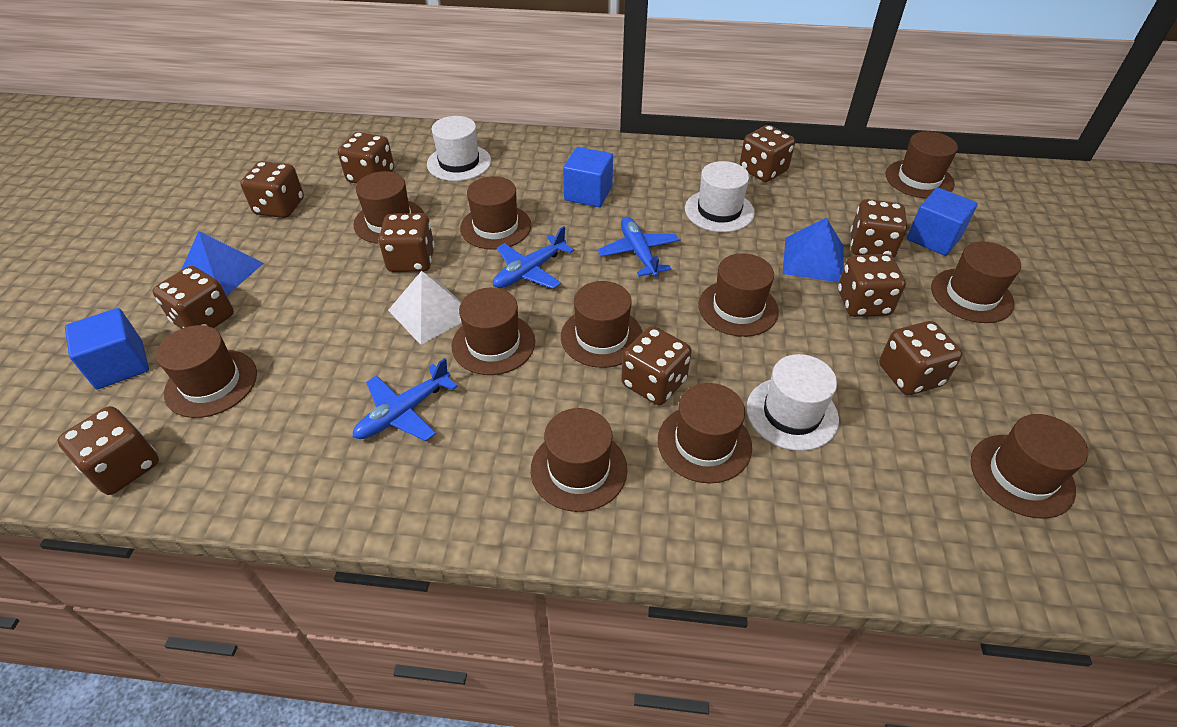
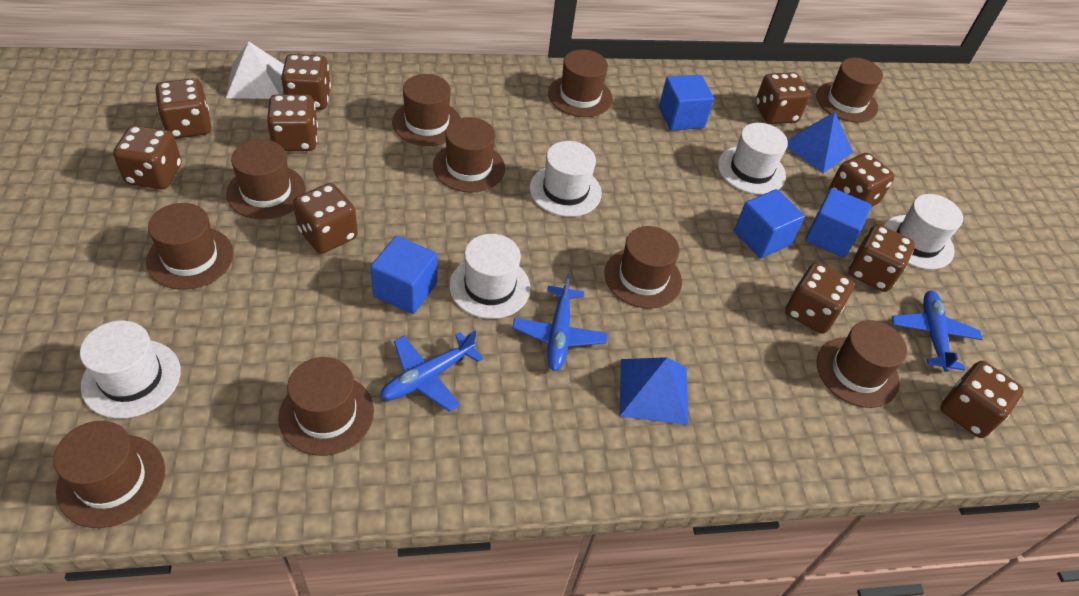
blue cube: 3 -> 4
brown hat: 11 -> 10
white hat: 3 -> 5

